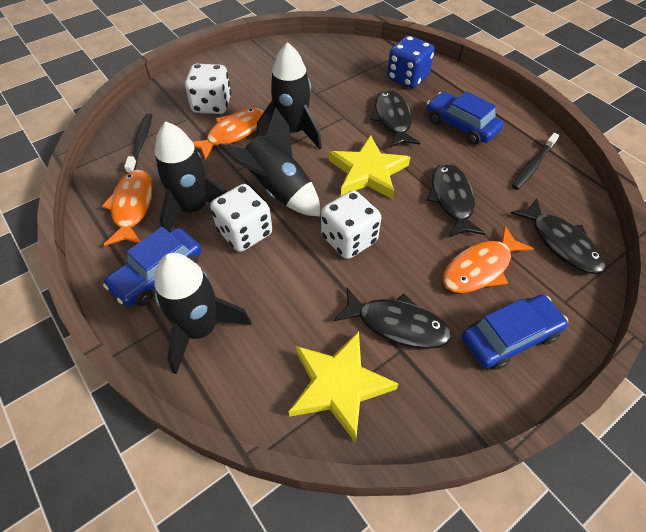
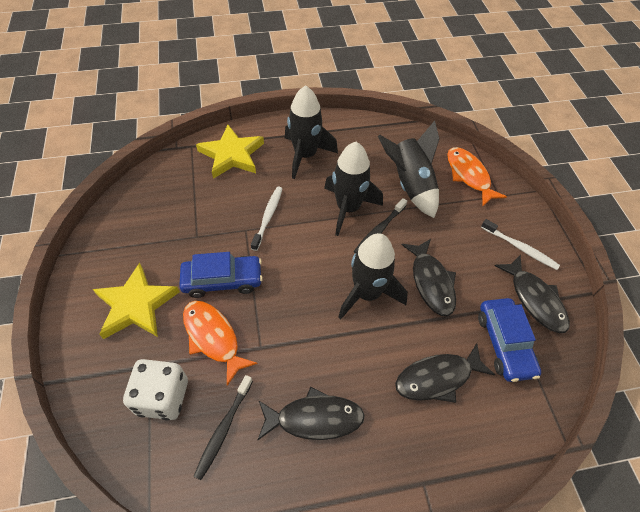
blue car: 3 -> 2
blue dice: 1 -> 0
orange fish: 3 -> 2
white dice: 3 -> 1
white toothbrush: 0 -> 2

